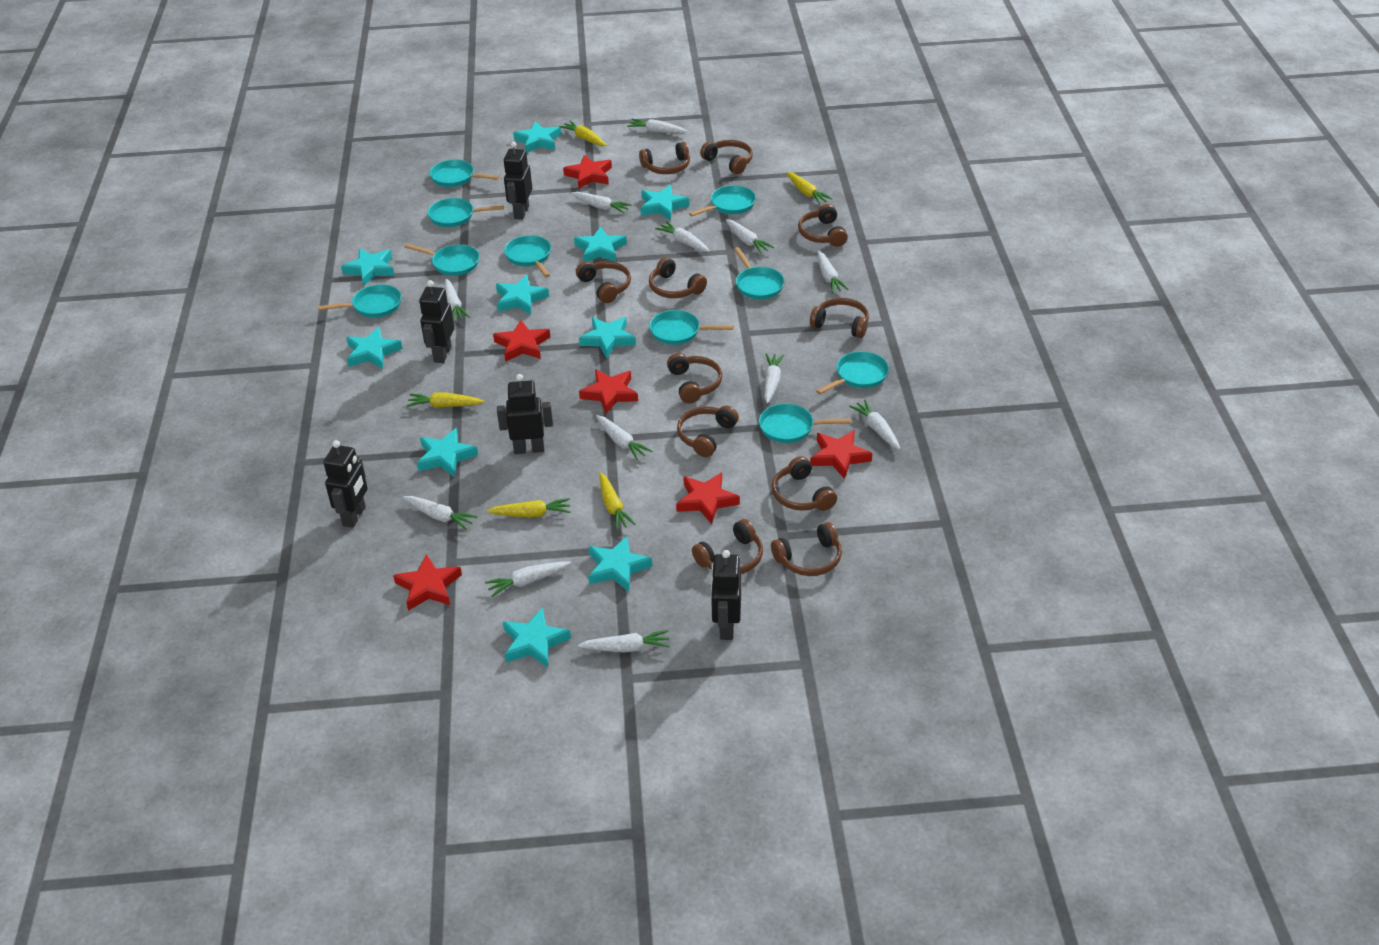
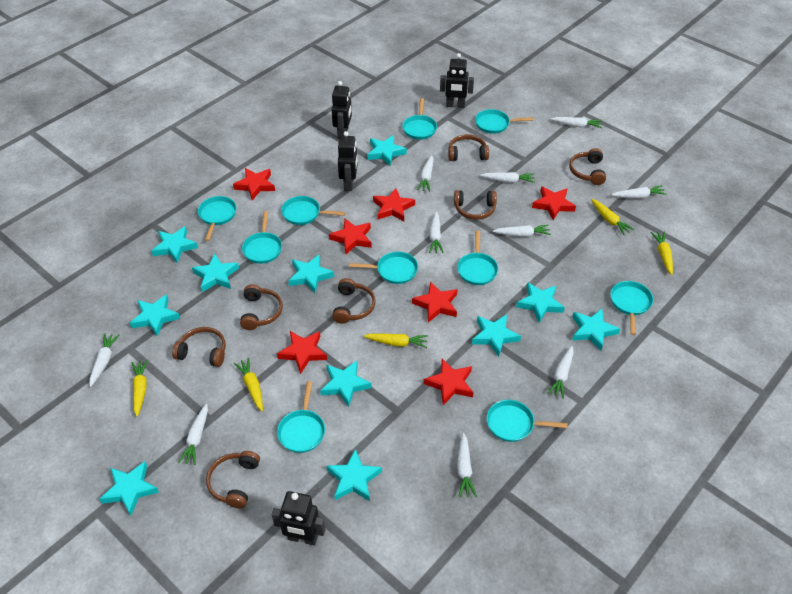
black robot: 5 -> 4
brown headphones: 11 -> 7
red star: 6 -> 7
turquoise star: 10 -> 11
white carrot: 12 -> 10

